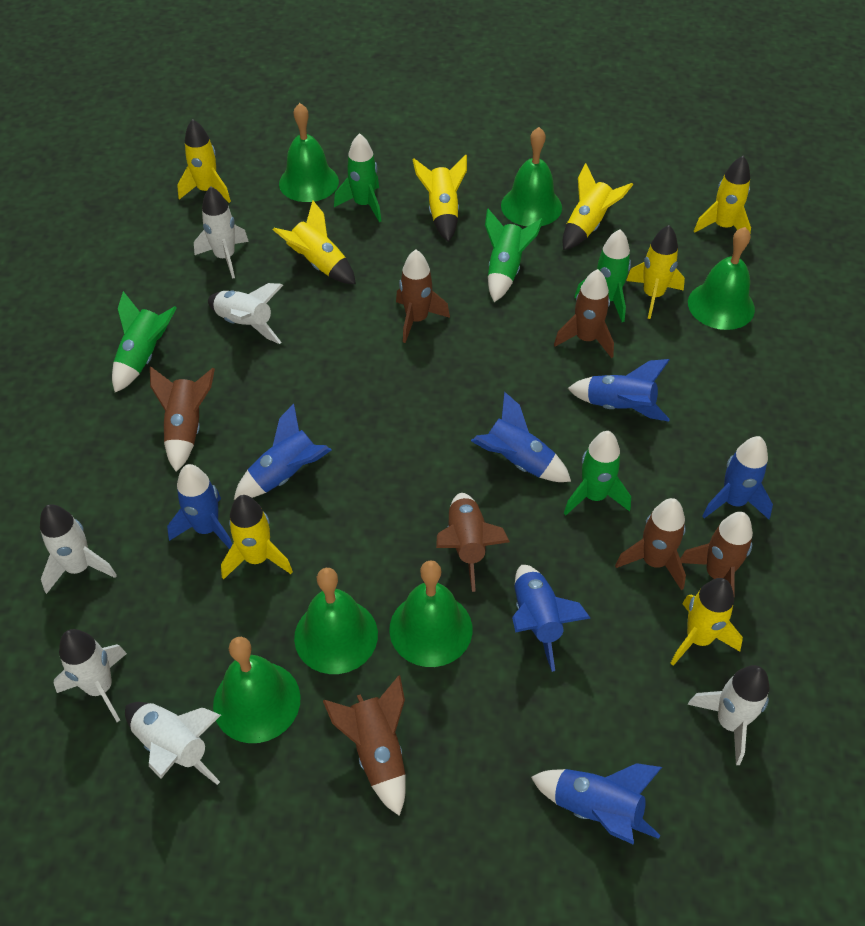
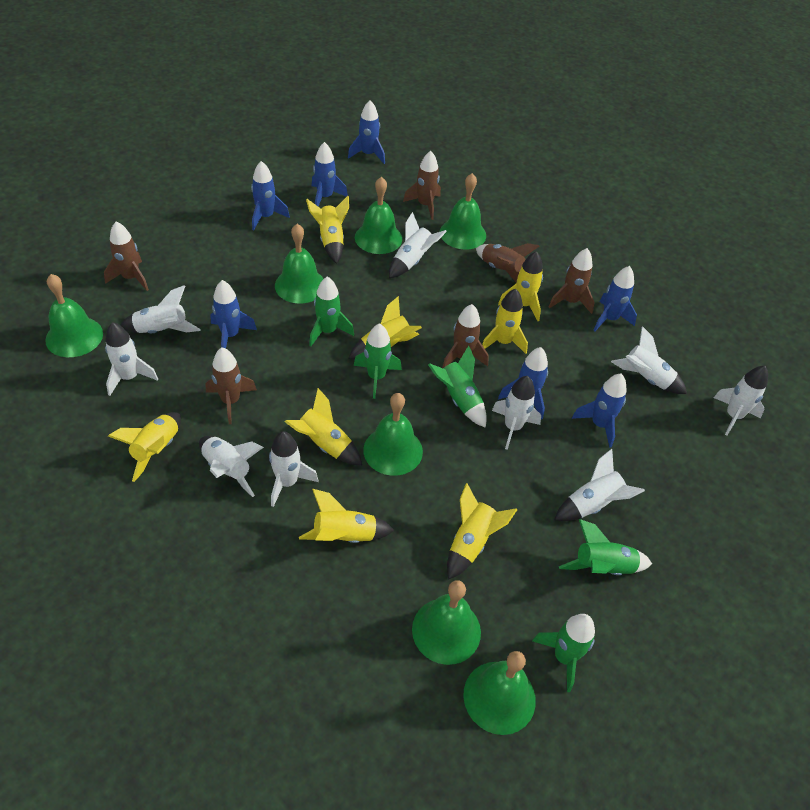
brown rocket: 7 -> 6
green bell: 6 -> 7
white rocket: 6 -> 9

